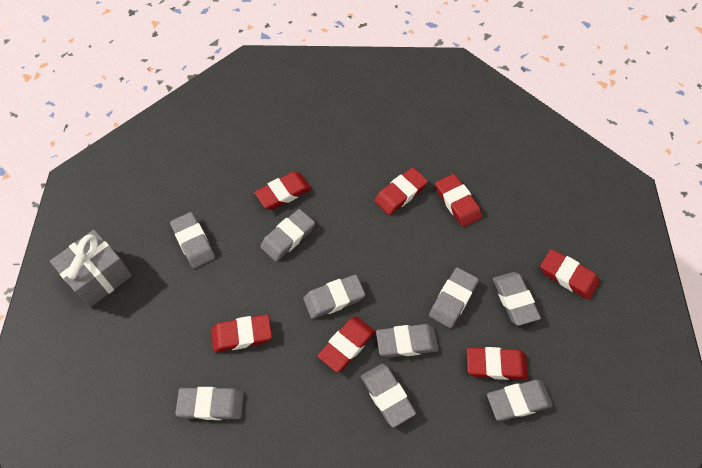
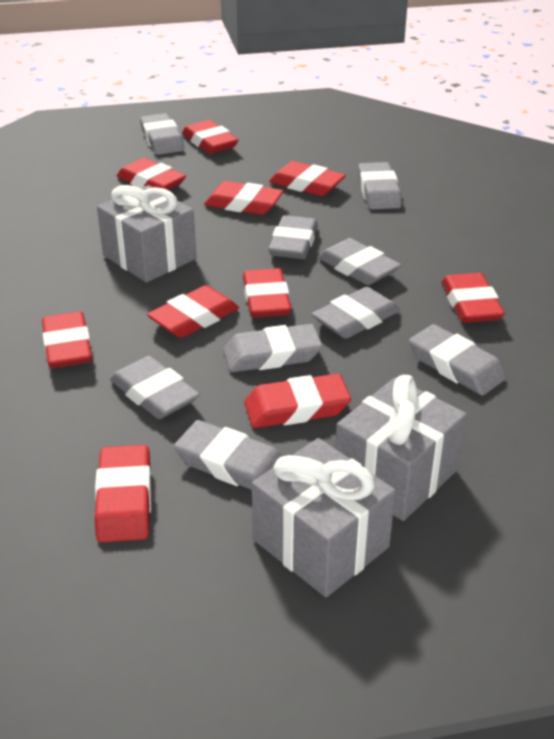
grey gift: 1 -> 3
red eraser: 7 -> 10

